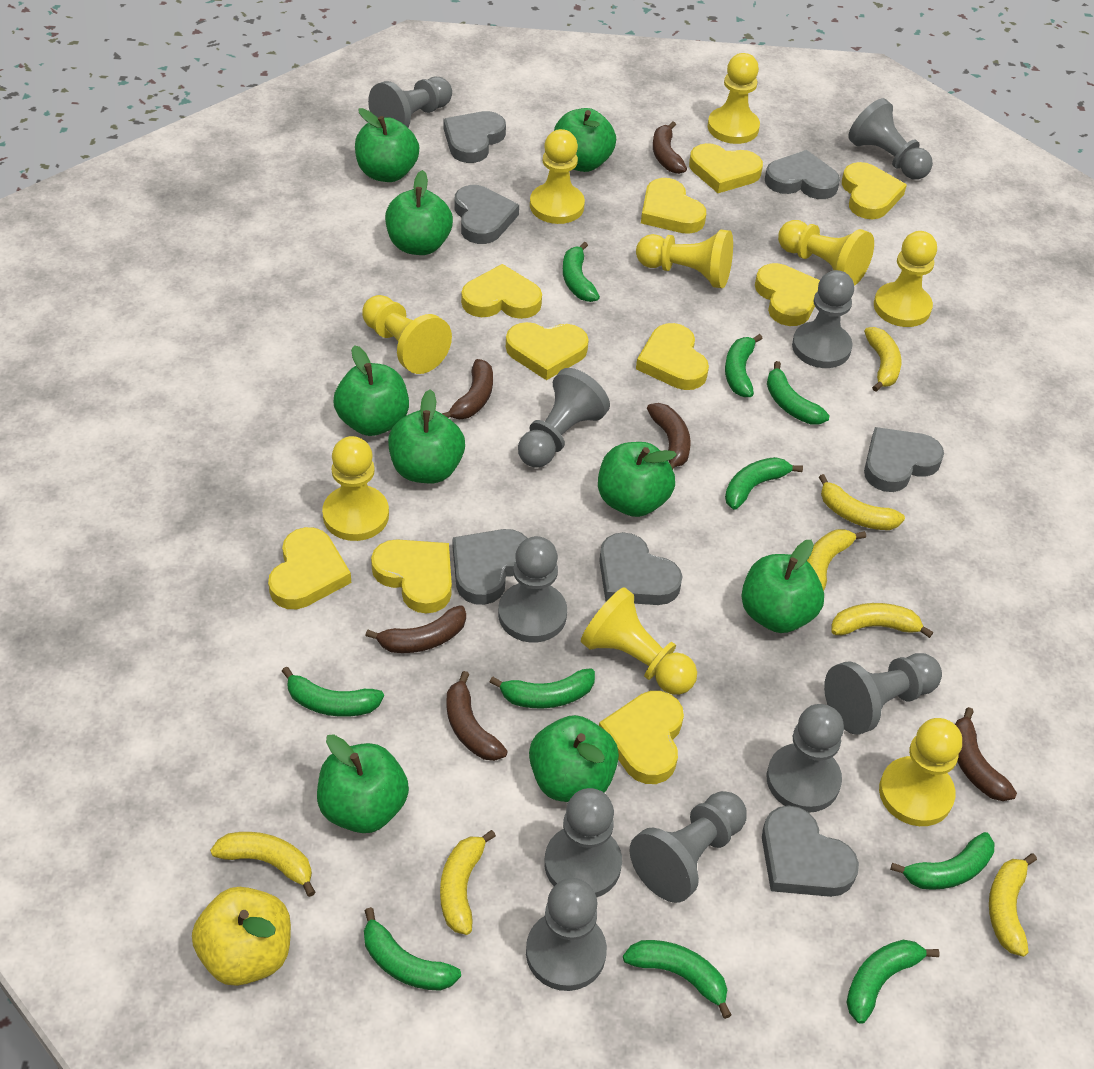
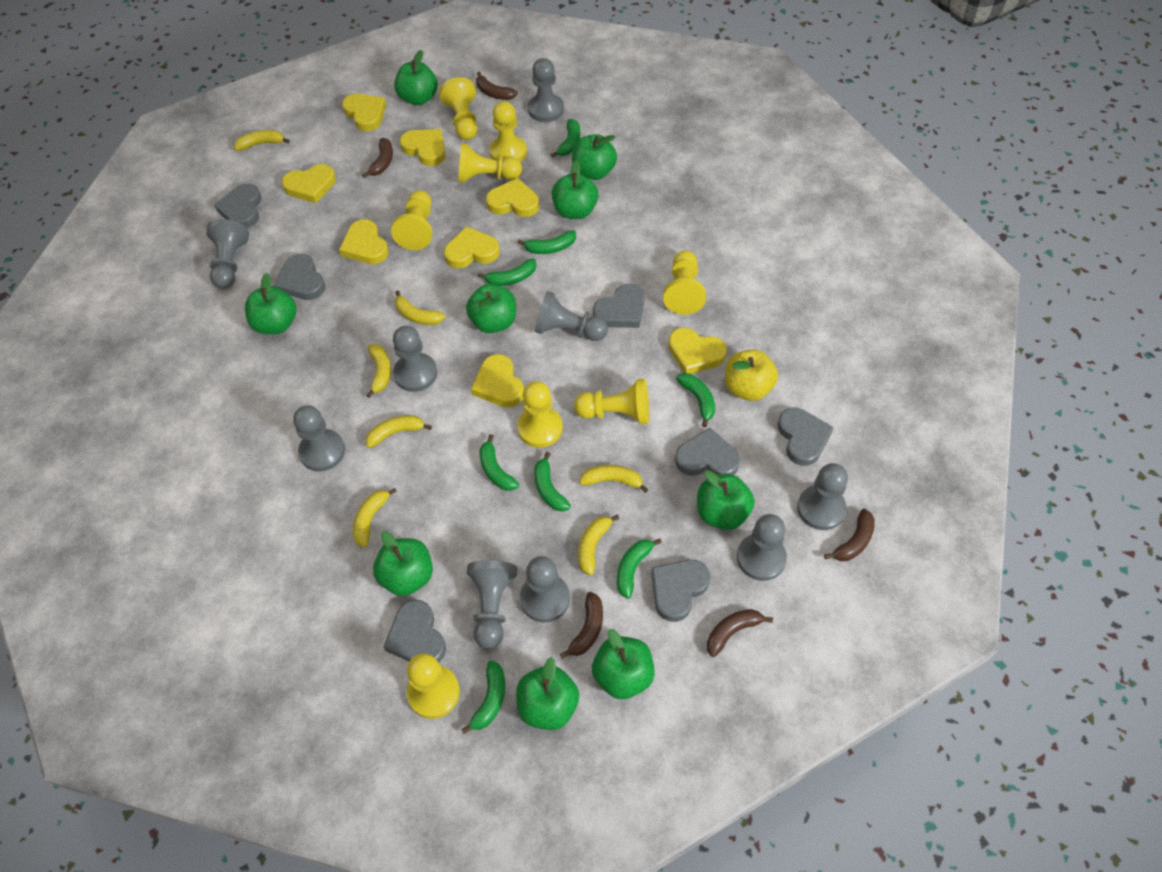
brown banana: 6 -> 5
green banana: 10 -> 8
grey pawn: 10 -> 9
yellow heart: 10 -> 8
yellow pawn: 9 -> 8

